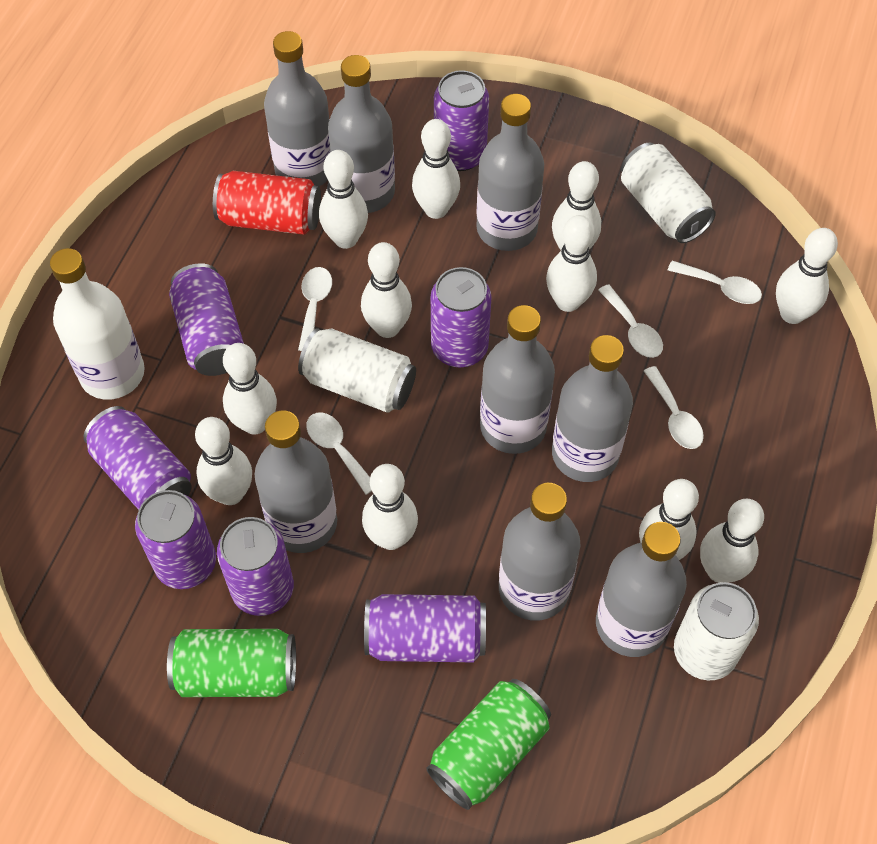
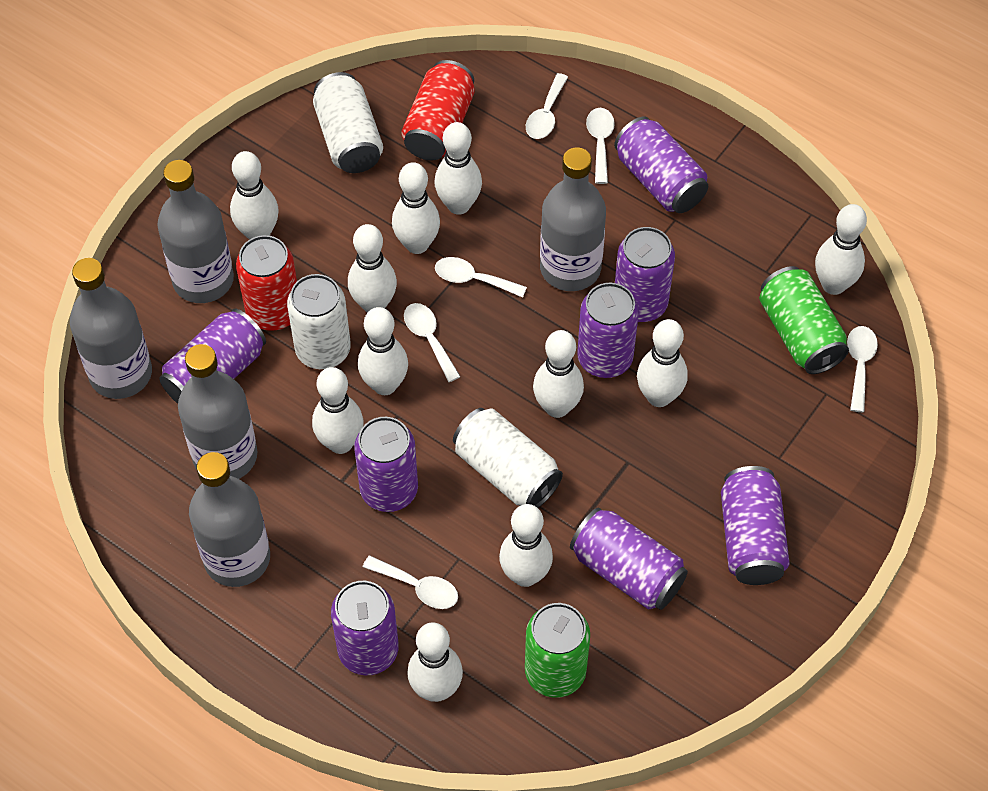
grey bottle: 8 -> 5
purple can: 7 -> 8
red can: 1 -> 2
white bottle: 1 -> 0
white spoon: 5 -> 6

